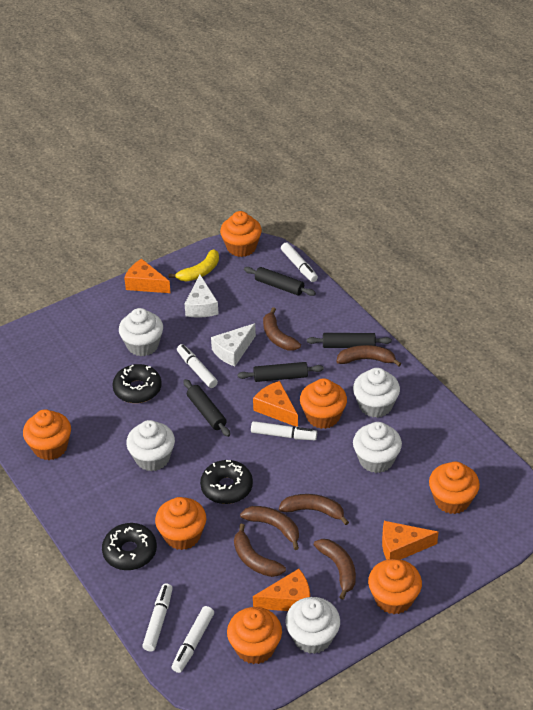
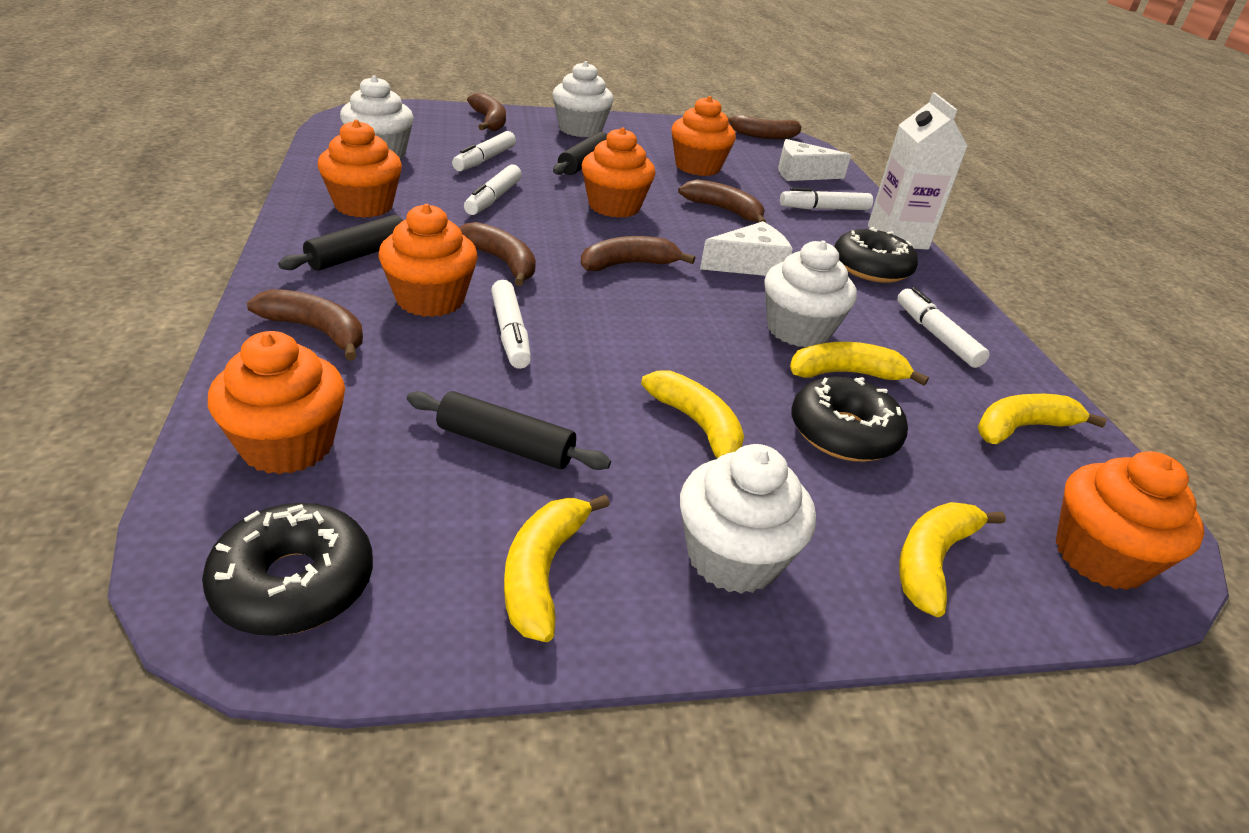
black rolling pin: 4 -> 3
orange cheese: 4 -> 0
orange cupcake: 7 -> 6
white carton: 0 -> 1
white cupcake: 5 -> 4
yellow banana: 1 -> 5

